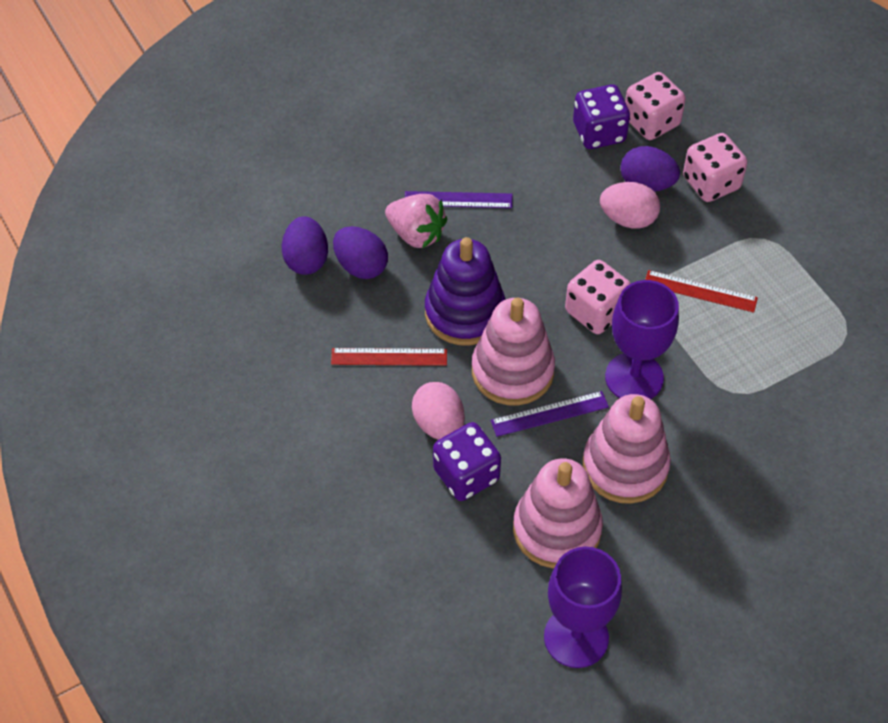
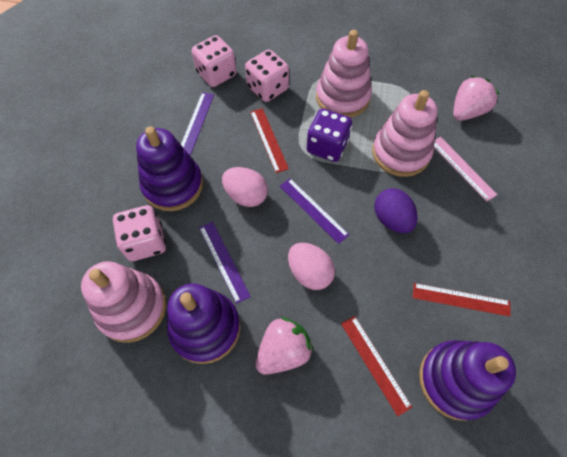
pink ruler: 0 -> 1
pink strawberry: 1 -> 2
purple dice: 2 -> 1
purple egg: 3 -> 1
purple goblet: 2 -> 0
purple ruler: 2 -> 3
purple stacking toy: 1 -> 3
red ruler: 2 -> 3

